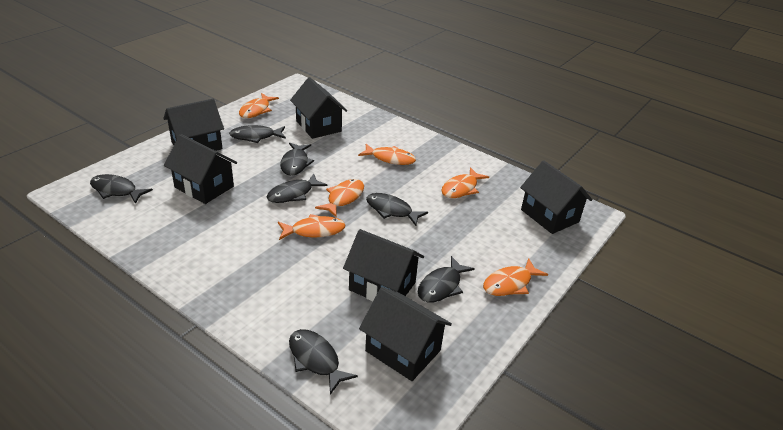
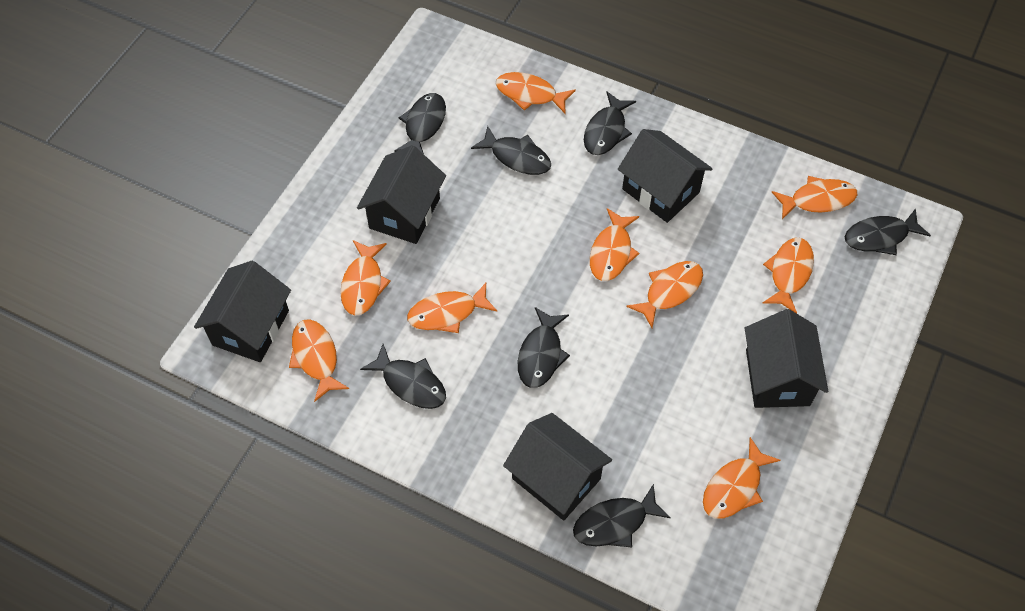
black house: 6 -> 5
orange fish: 6 -> 9

